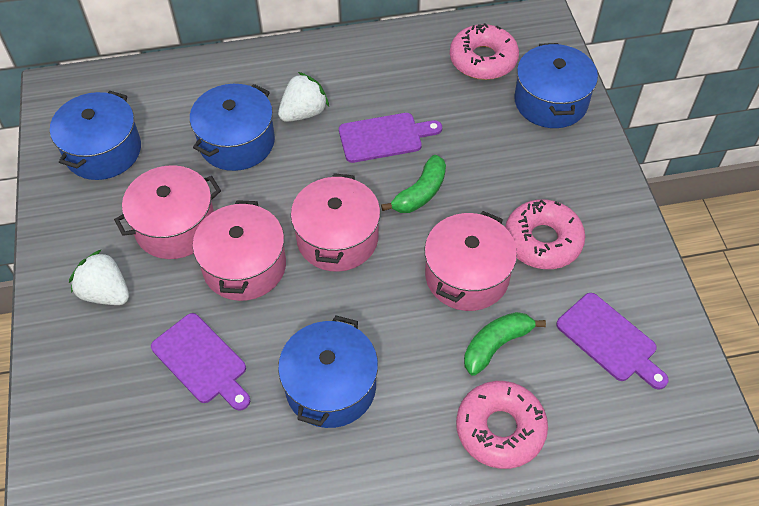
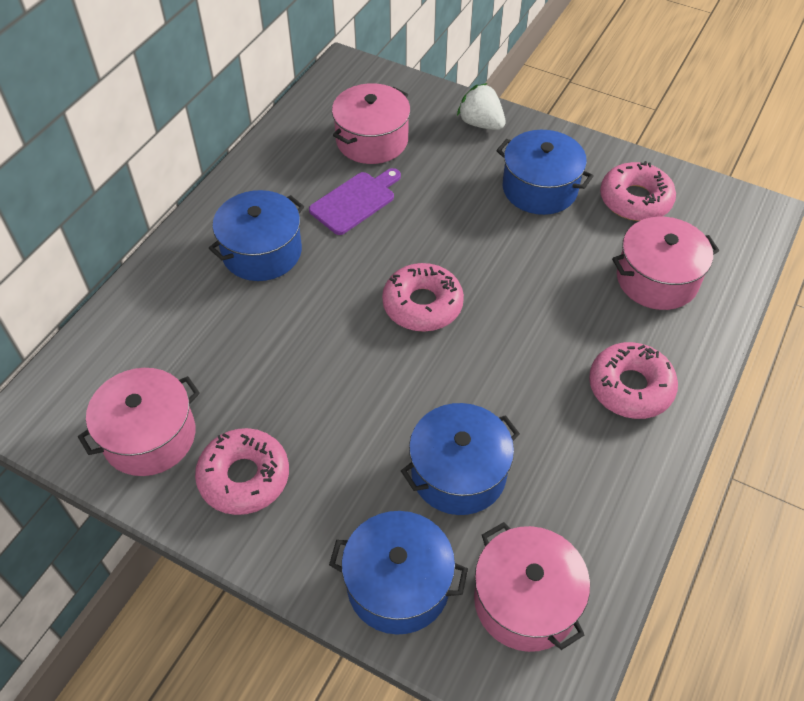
green banana: 2 -> 0
pink donut: 3 -> 4
purple cutting board: 3 -> 1
white strawberry: 2 -> 1

